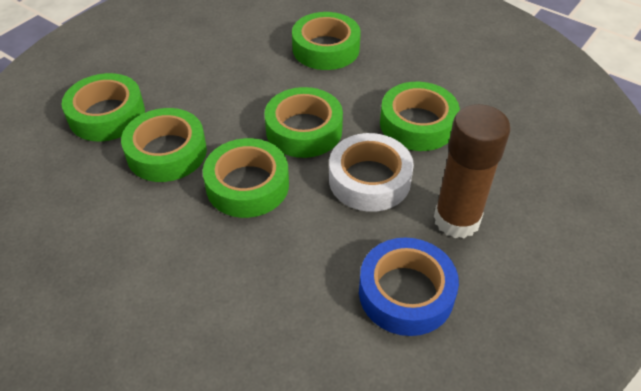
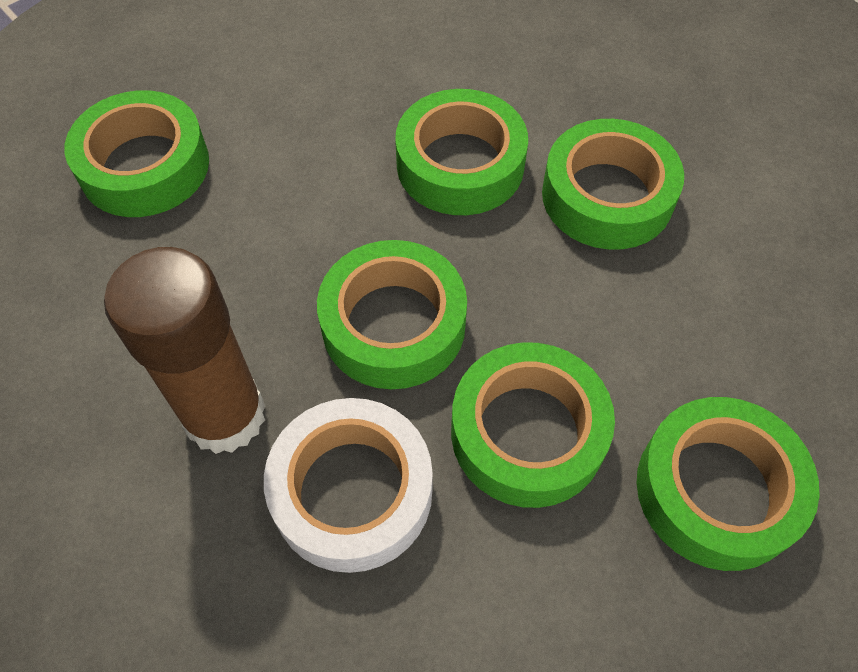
blue tape: 1 -> 0

